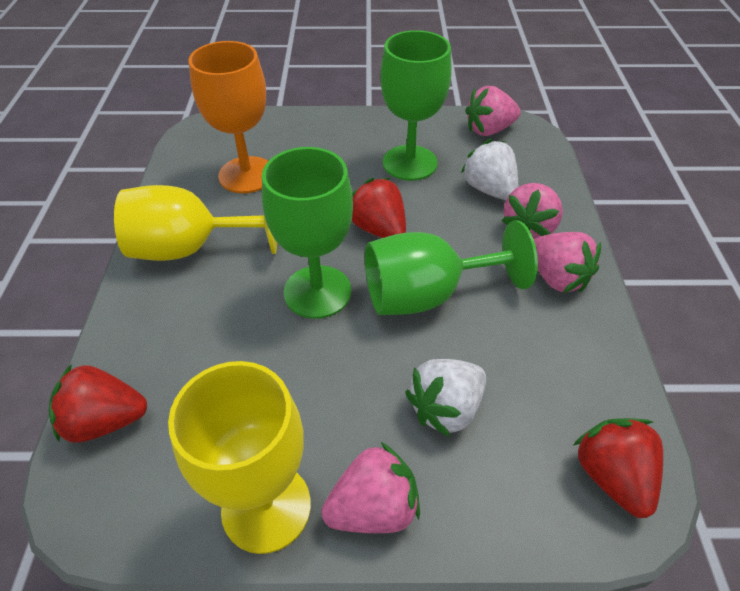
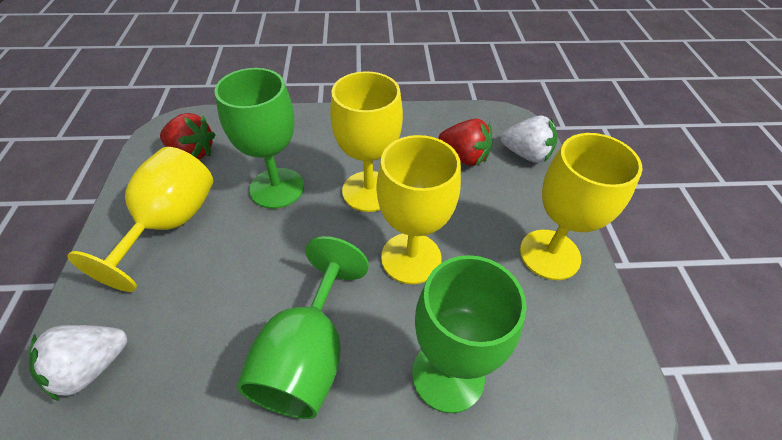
orange goblet: 1 -> 0
pink strawberry: 4 -> 0
red strawberry: 3 -> 2
yellow goblet: 2 -> 4

